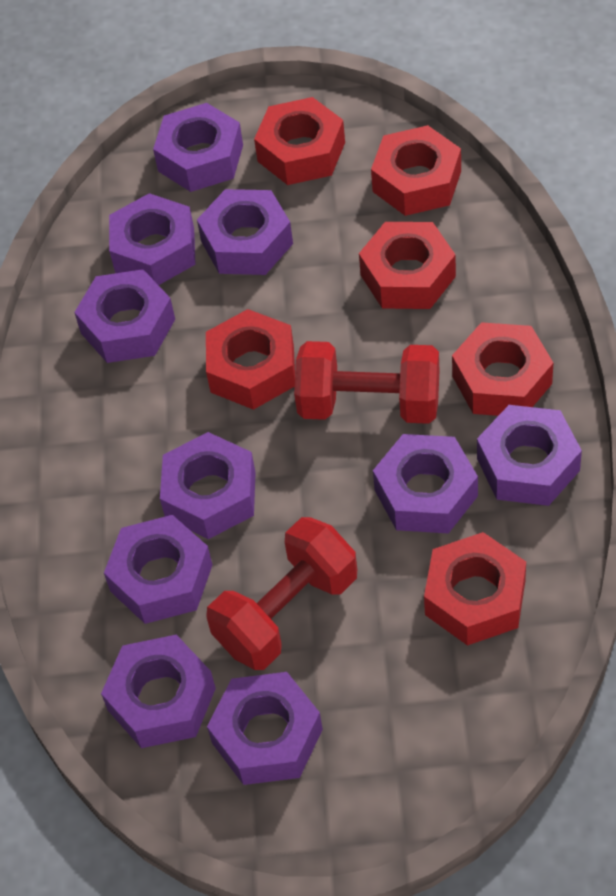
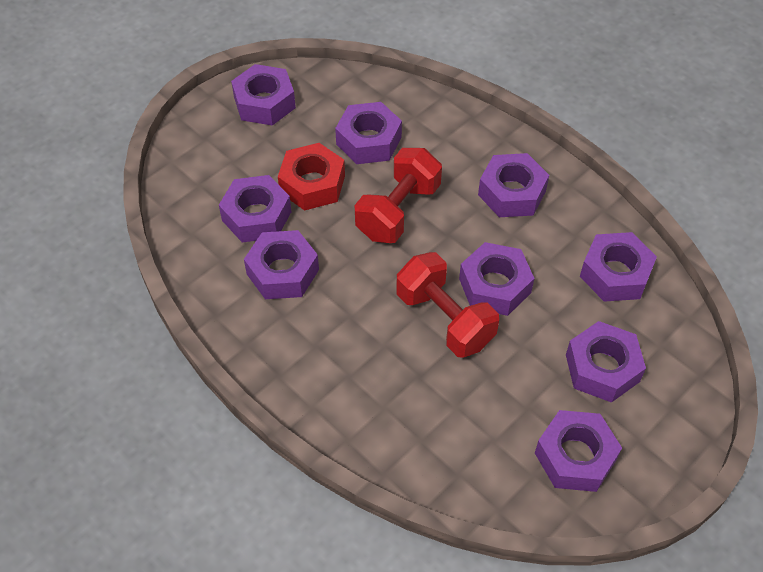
purple nut: 10 -> 9
red nut: 6 -> 1

